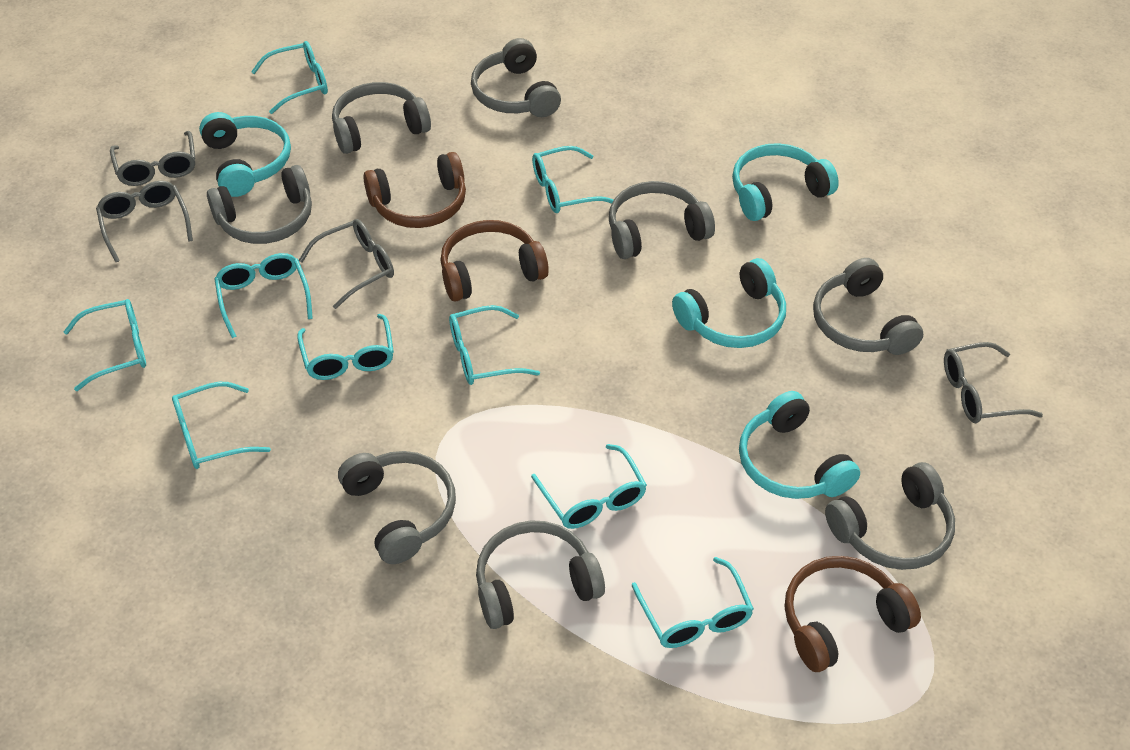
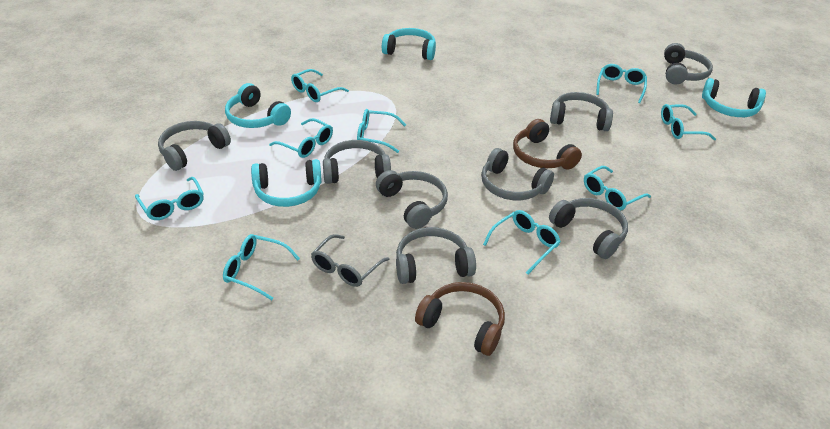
brown headphones: 3 -> 2
grey glasses: 4 -> 1

